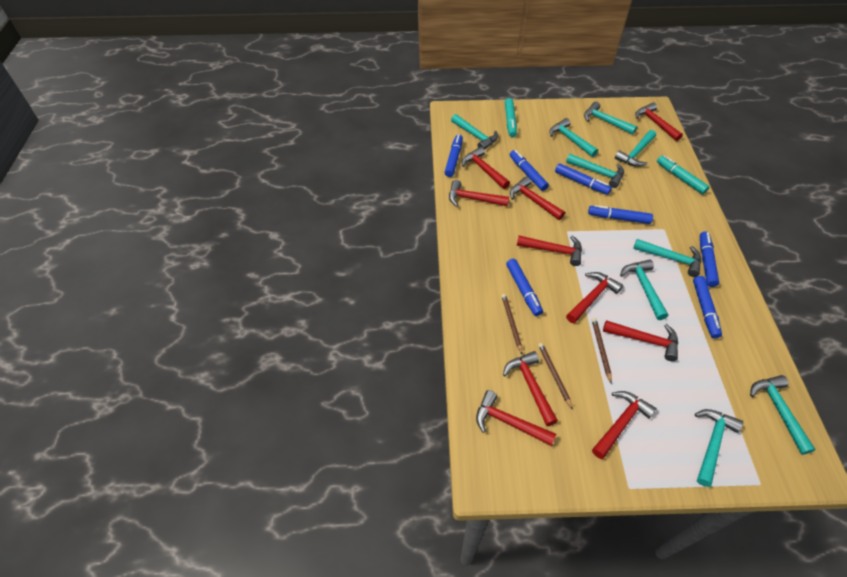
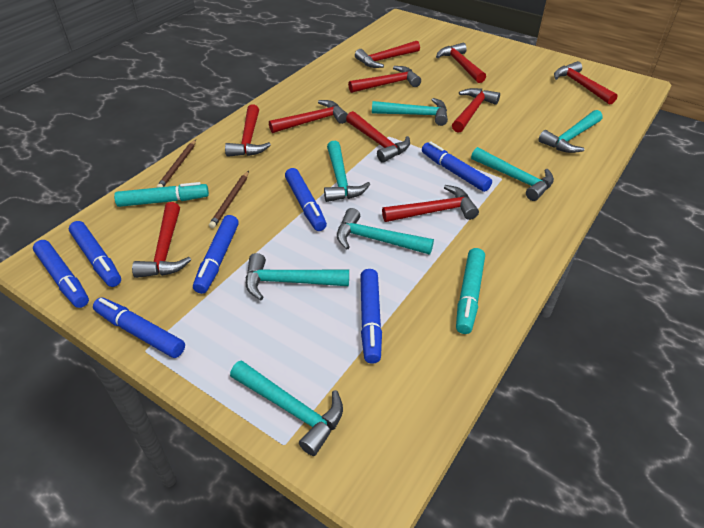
brown pencil: 3 -> 2
turquoise hammer: 9 -> 7

